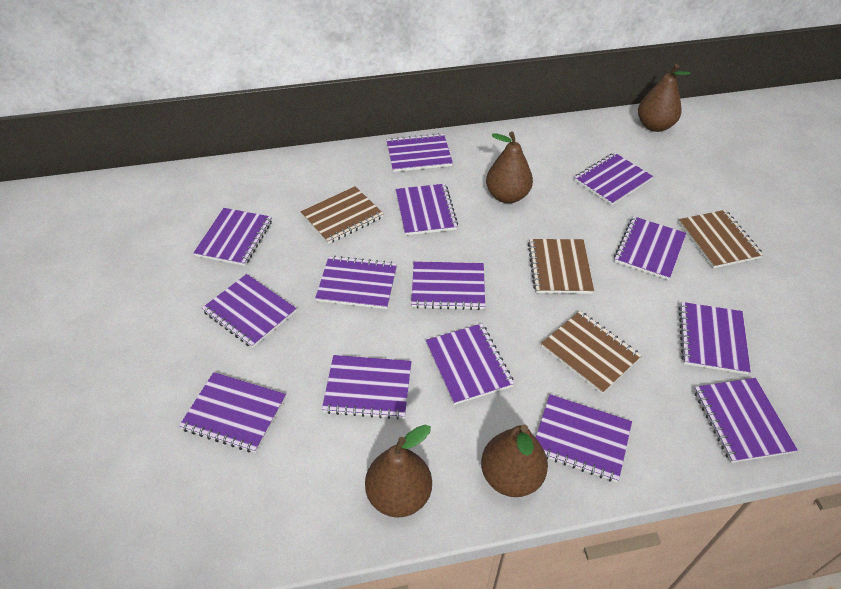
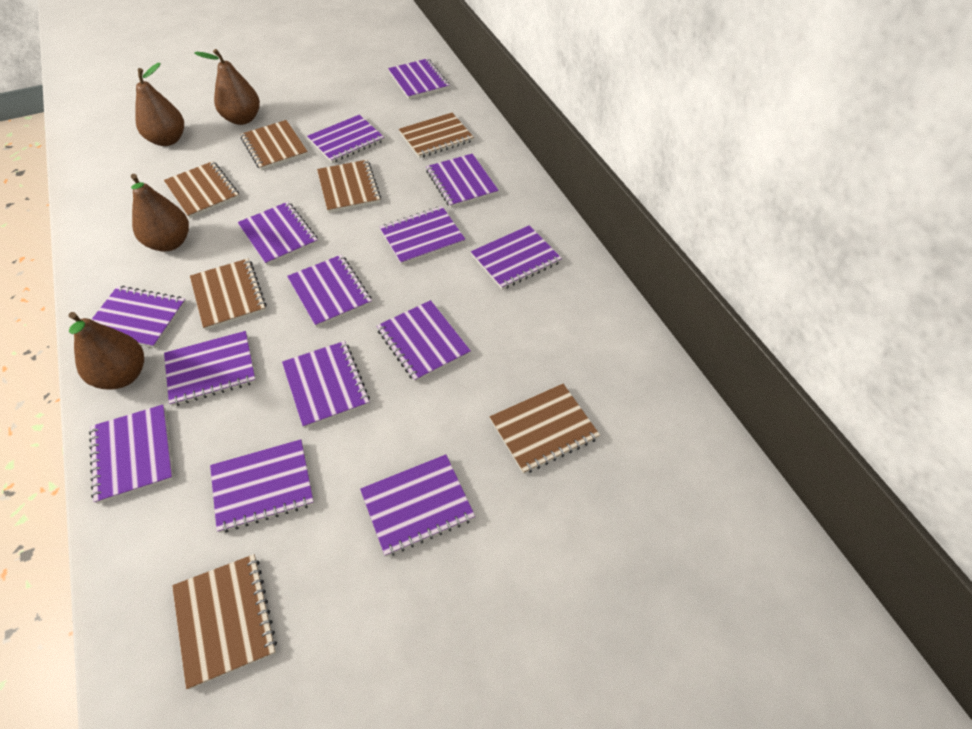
brown notebook: 4 -> 7

